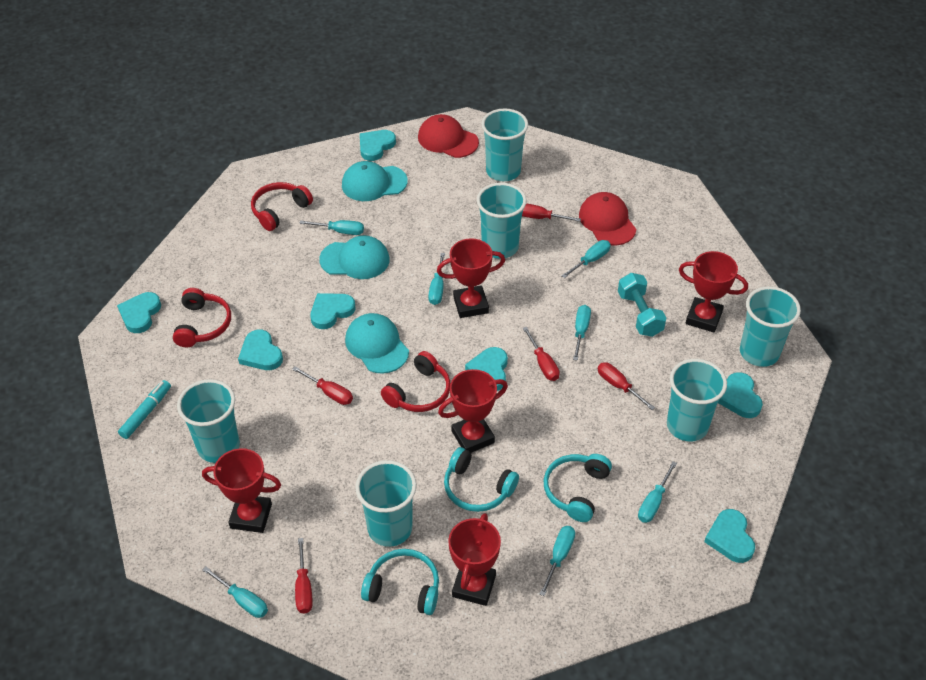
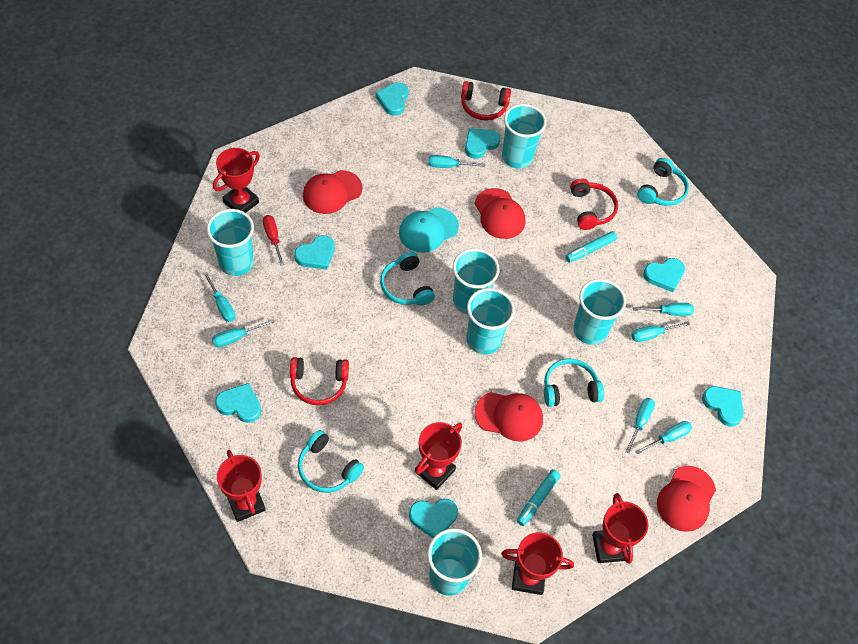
red cap: 2 -> 4
red screwdriver: 5 -> 1
turquoise cap: 3 -> 1
turquoise dumbbell: 1 -> 0
turquoise headphones: 3 -> 4
turquoise marker: 1 -> 2

